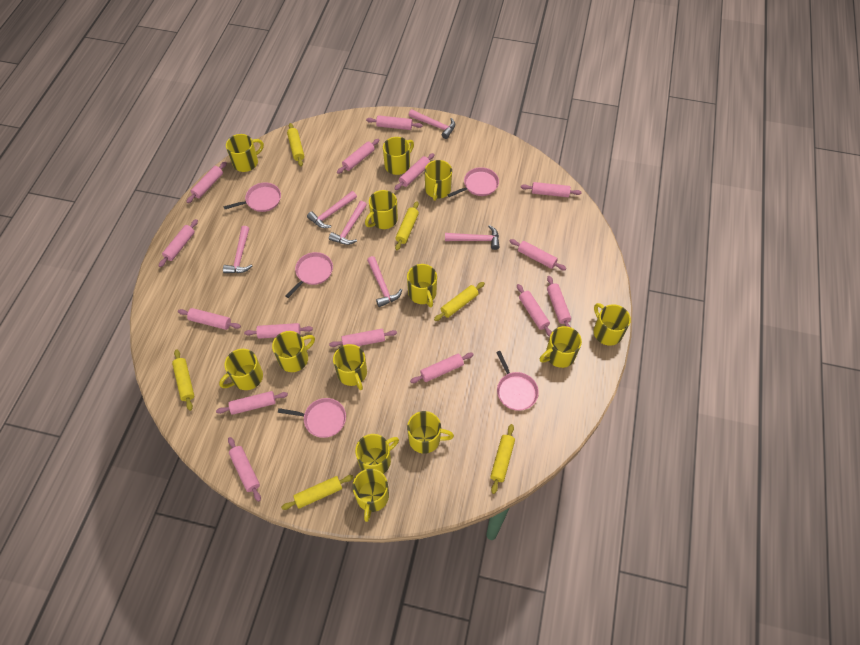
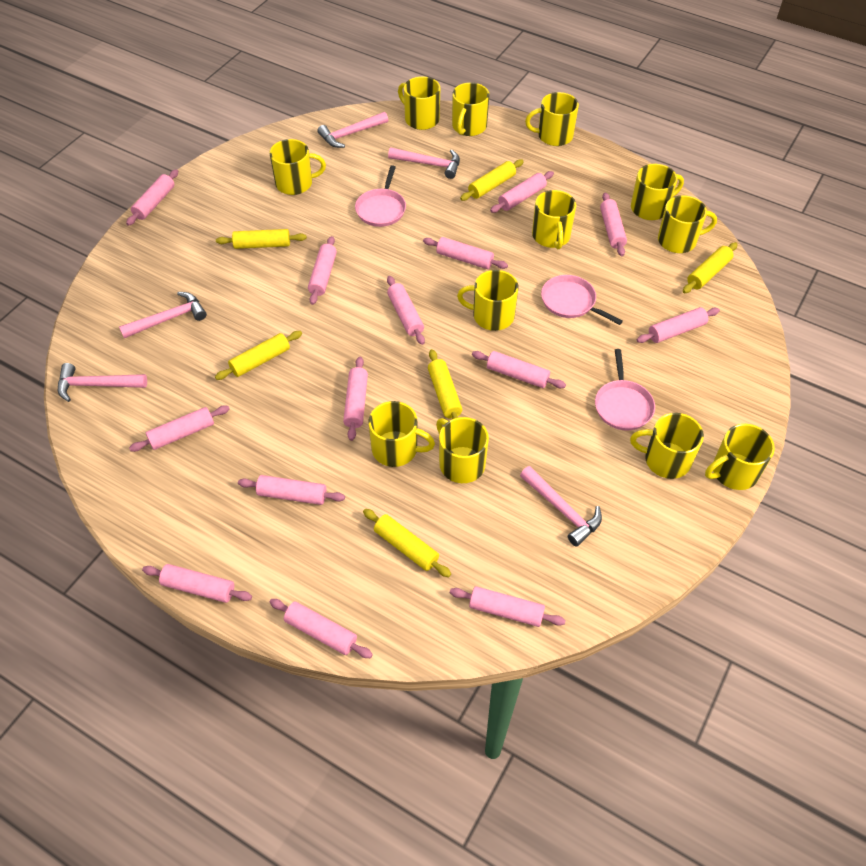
pink hammer: 6 -> 5
pink pan: 5 -> 3
pink rolling pin: 15 -> 14
yellow mug: 13 -> 12

